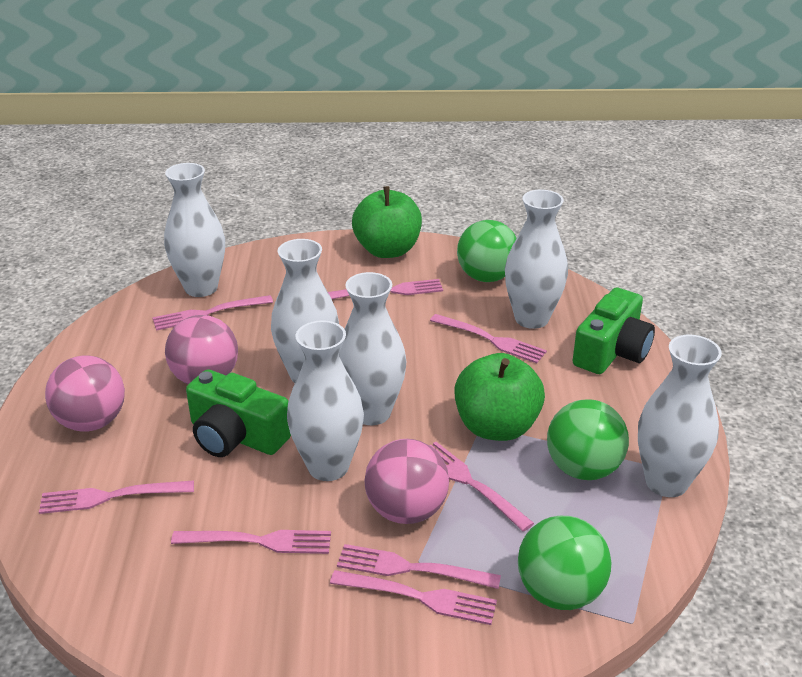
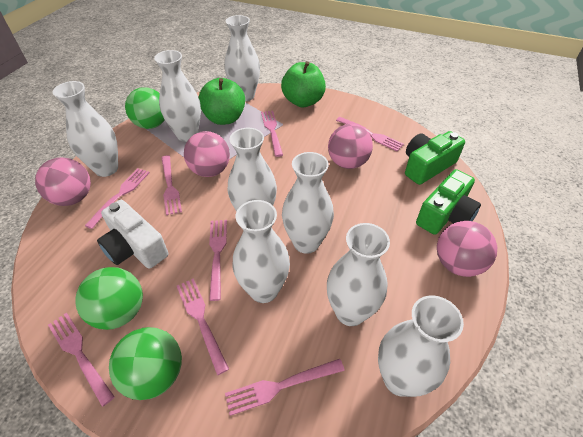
pink ball: 3 -> 4
white camera: 0 -> 1
white vase: 6 -> 8

